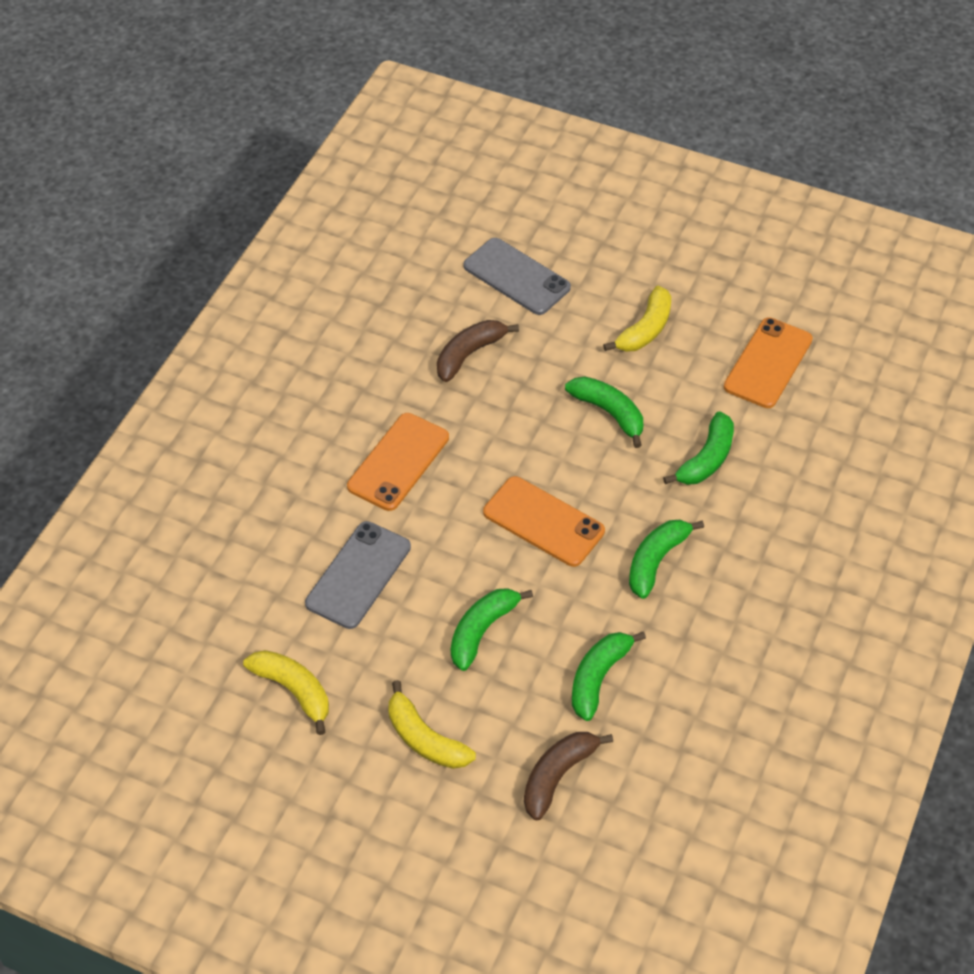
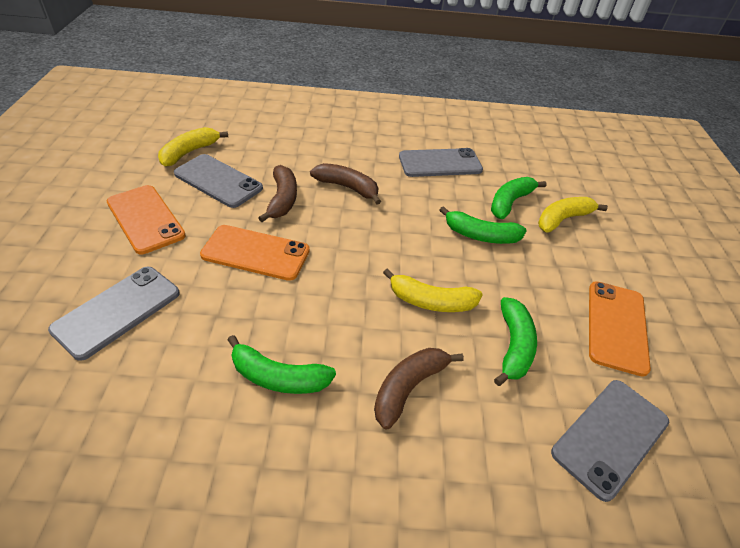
brown banana: 2 -> 3
green banana: 5 -> 4
grey phone: 2 -> 4

